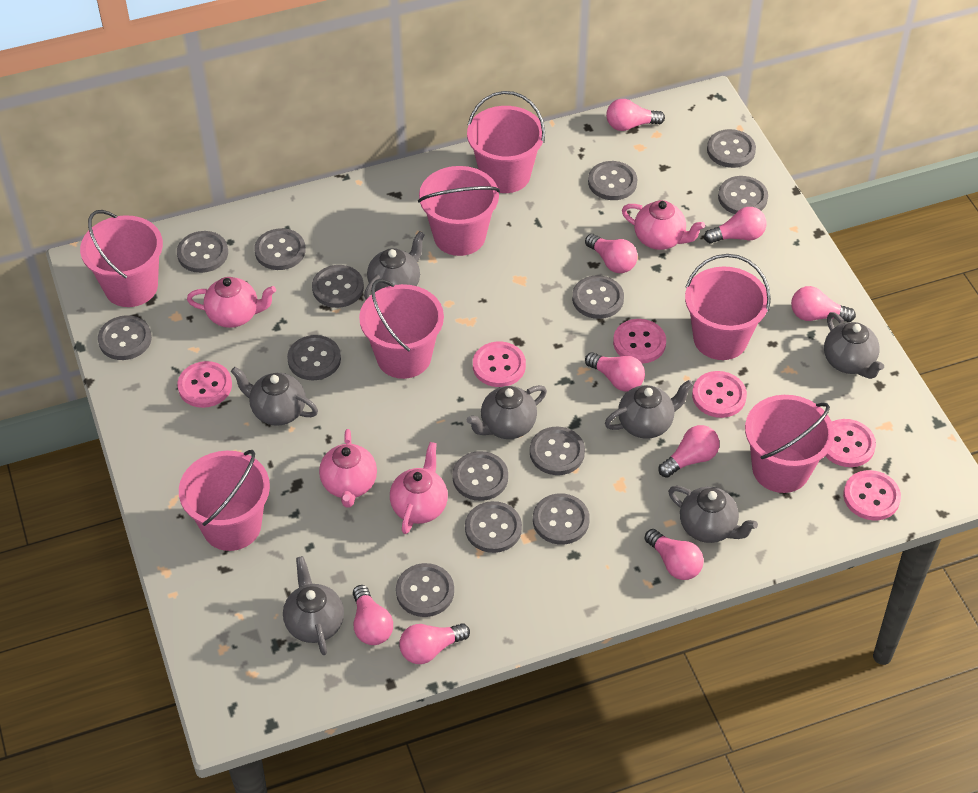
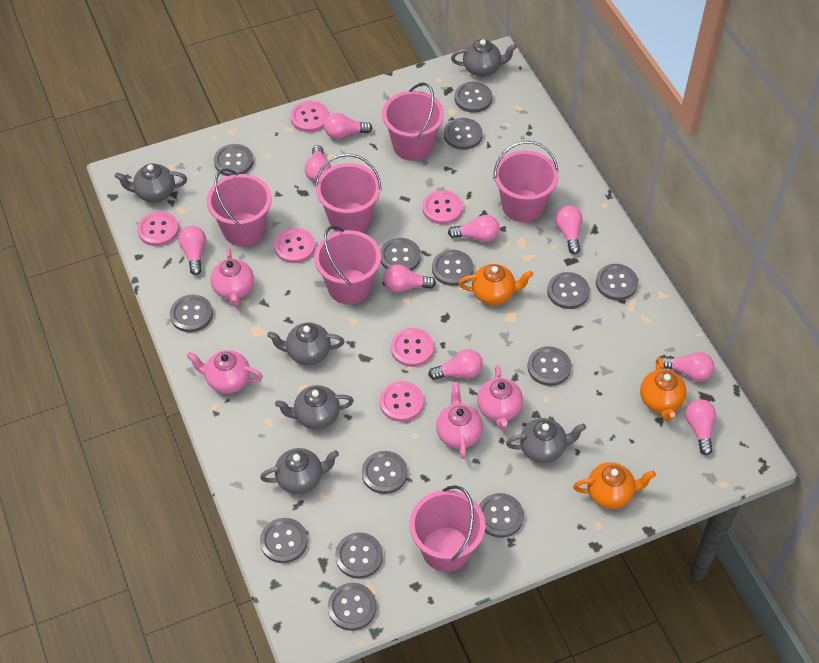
grey teapot: 7 -> 6
orange teapot: 0 -> 3
pink bucket: 7 -> 6

